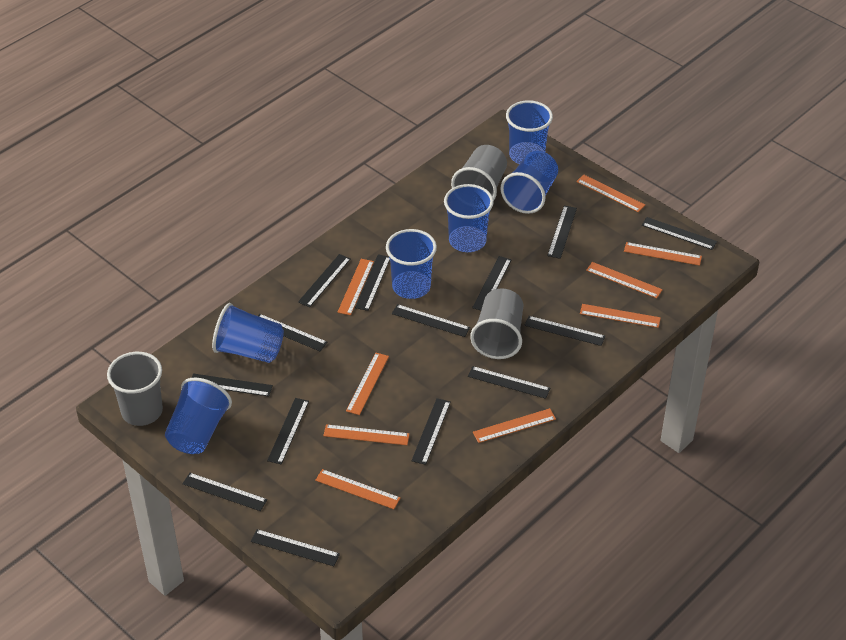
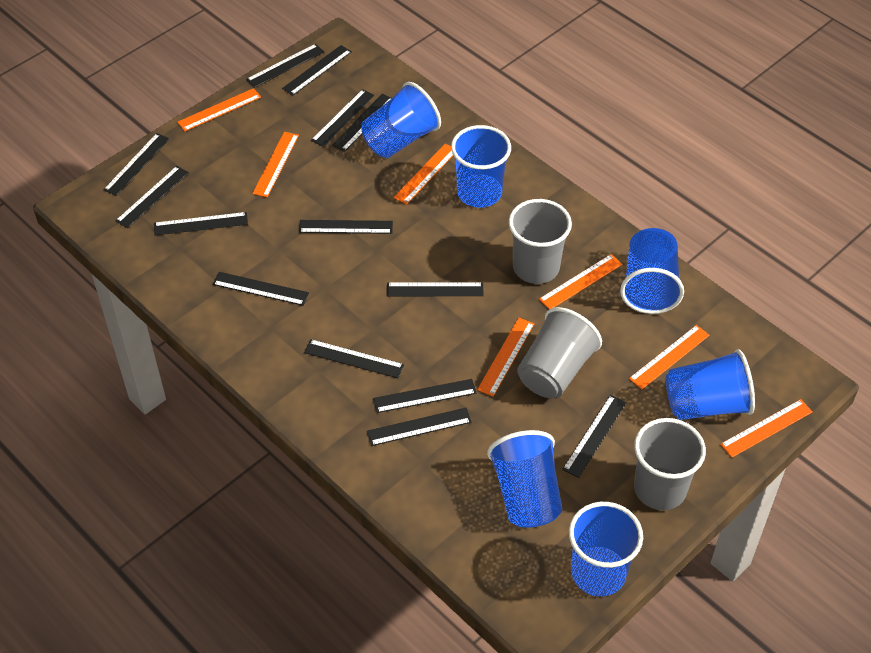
orange ruler: 9 -> 7

